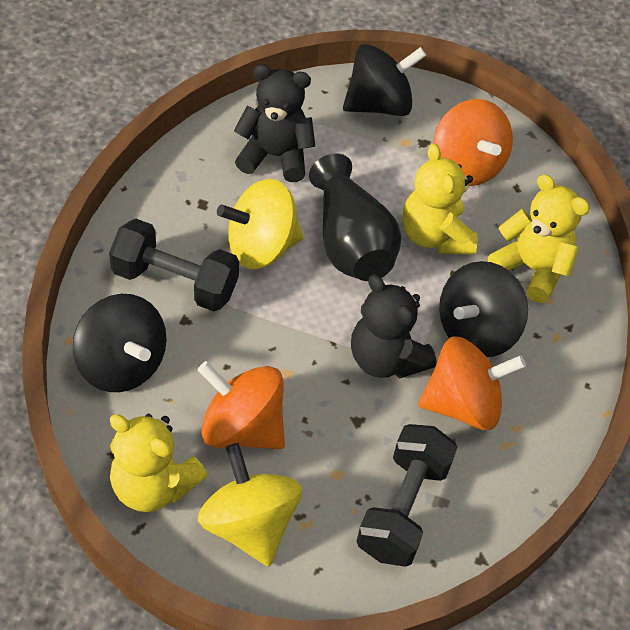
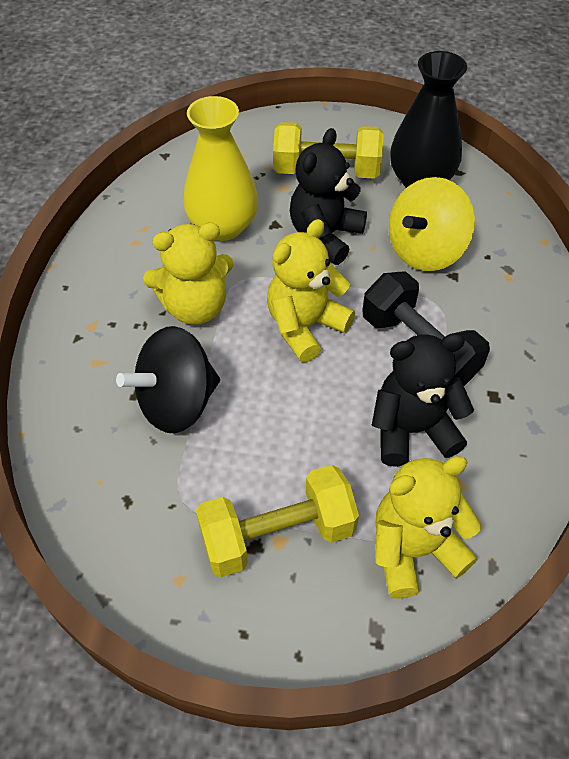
black dumbbell: 2 -> 1
black spinning top: 3 -> 1
orange spinning top: 3 -> 0
yellow dumbbell: 0 -> 2
yellow spinning top: 2 -> 1
yellow vase: 0 -> 1

